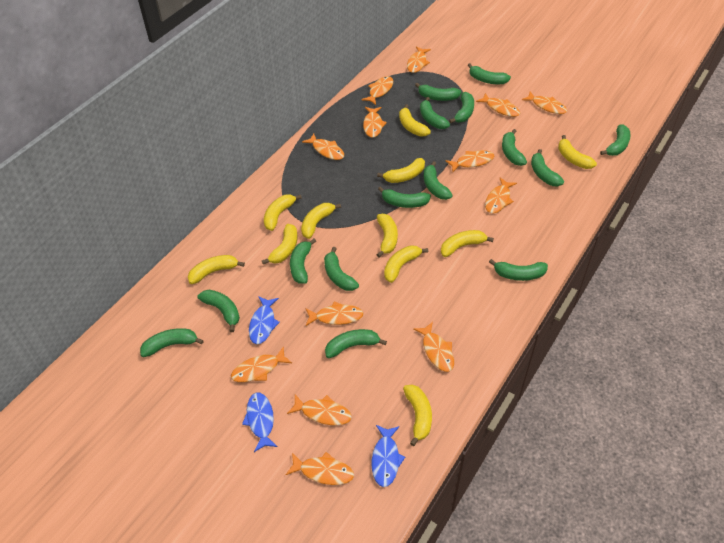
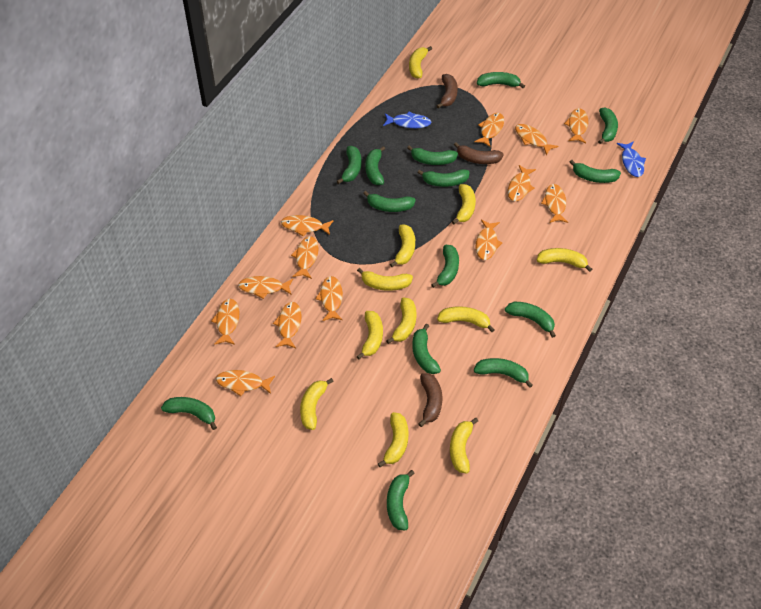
blue fish: 3 -> 2
brown banana: 0 -> 3
green banana: 15 -> 14

